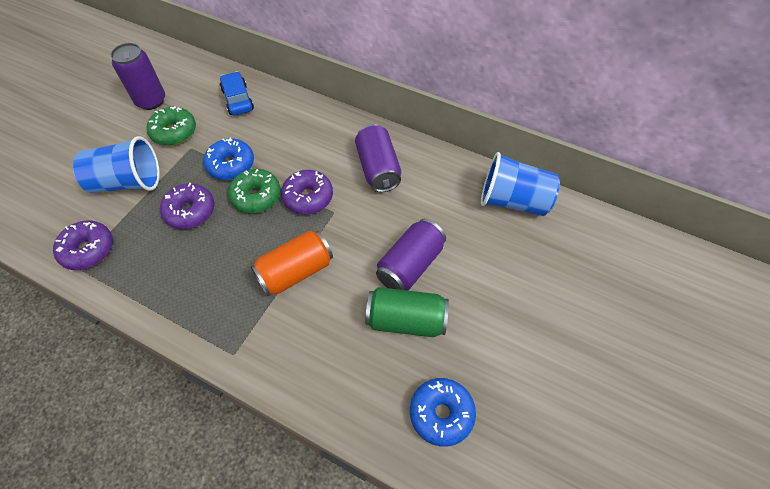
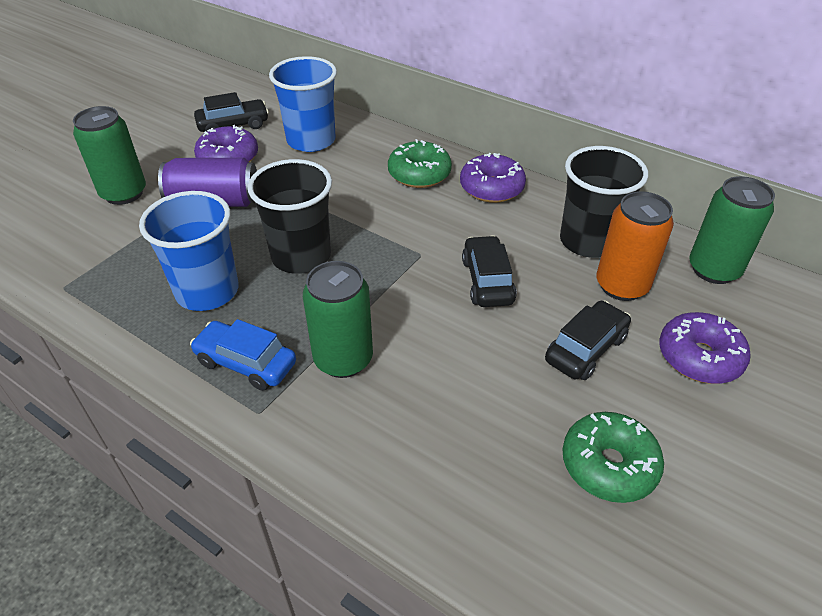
black car: 0 -> 3
black cup: 0 -> 2
blue donut: 2 -> 0
green can: 1 -> 3
purple can: 3 -> 1

